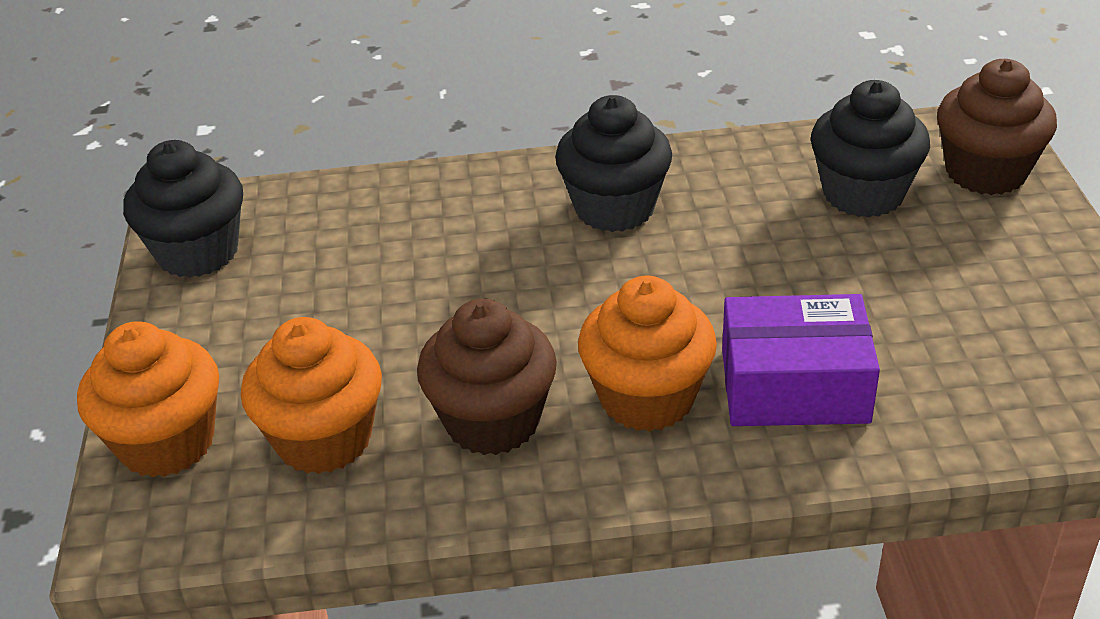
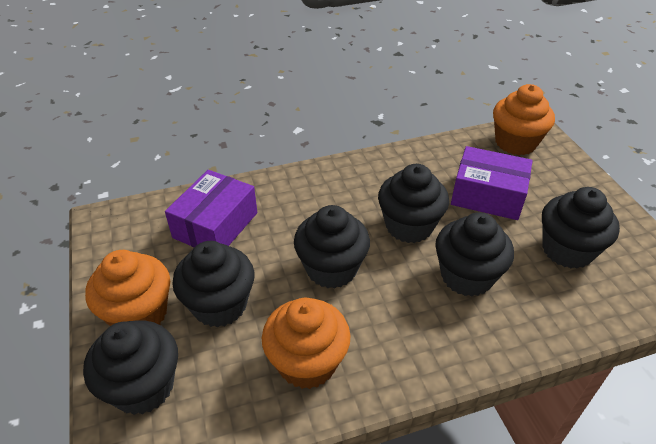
black cupcake: 3 -> 6
brown cupcake: 2 -> 0
purple box: 1 -> 2

